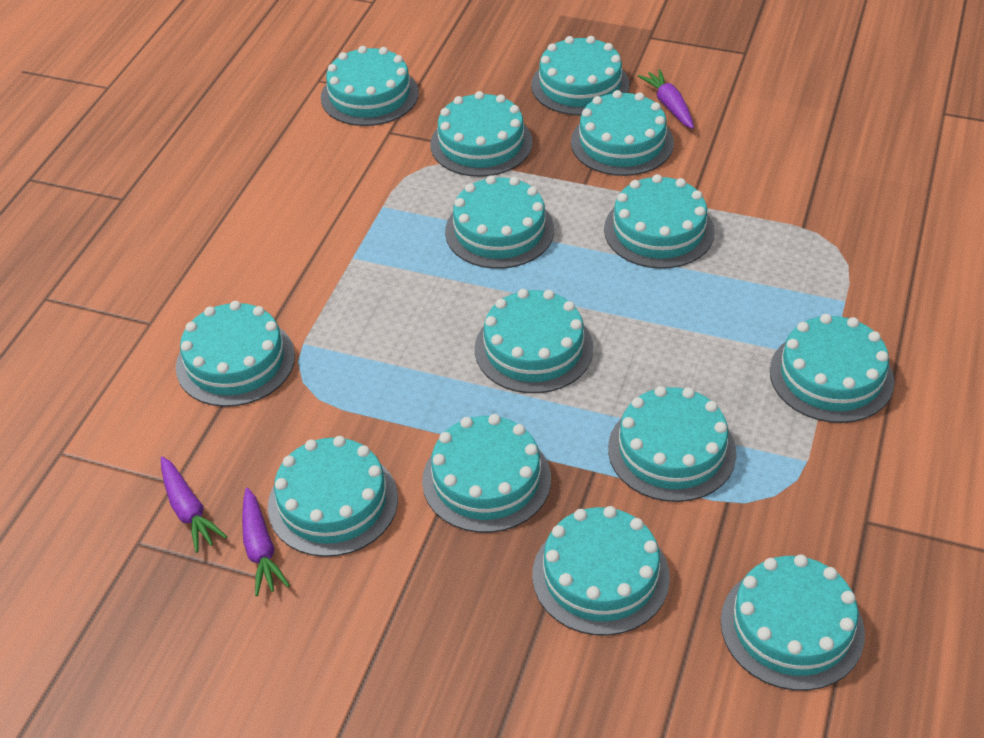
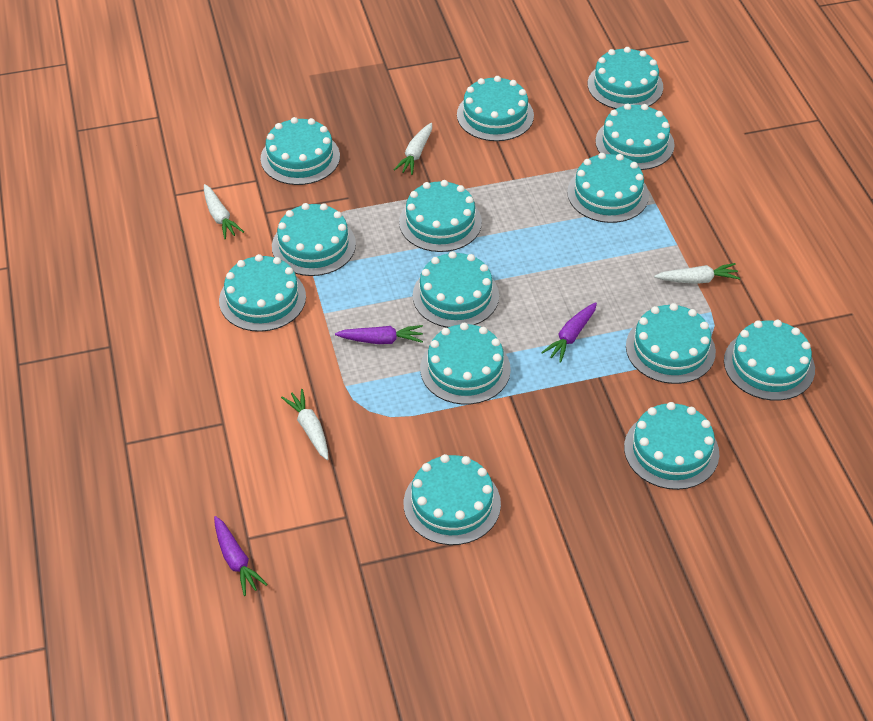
white carrot: 0 -> 4

